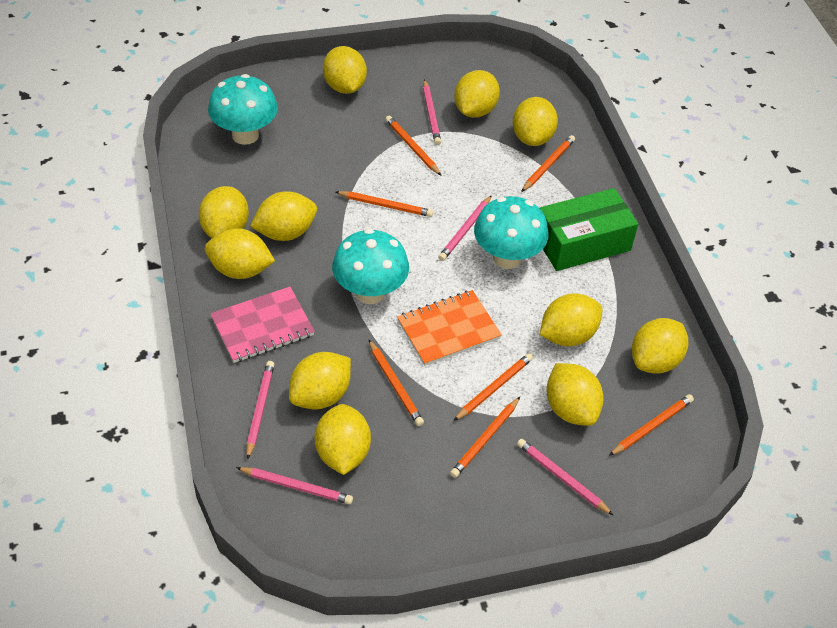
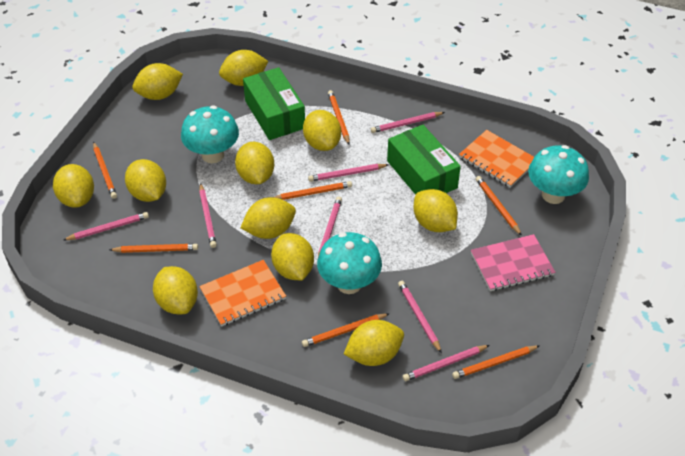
green box: 1 -> 2
orange notebook: 1 -> 2
pink pencil: 5 -> 7

